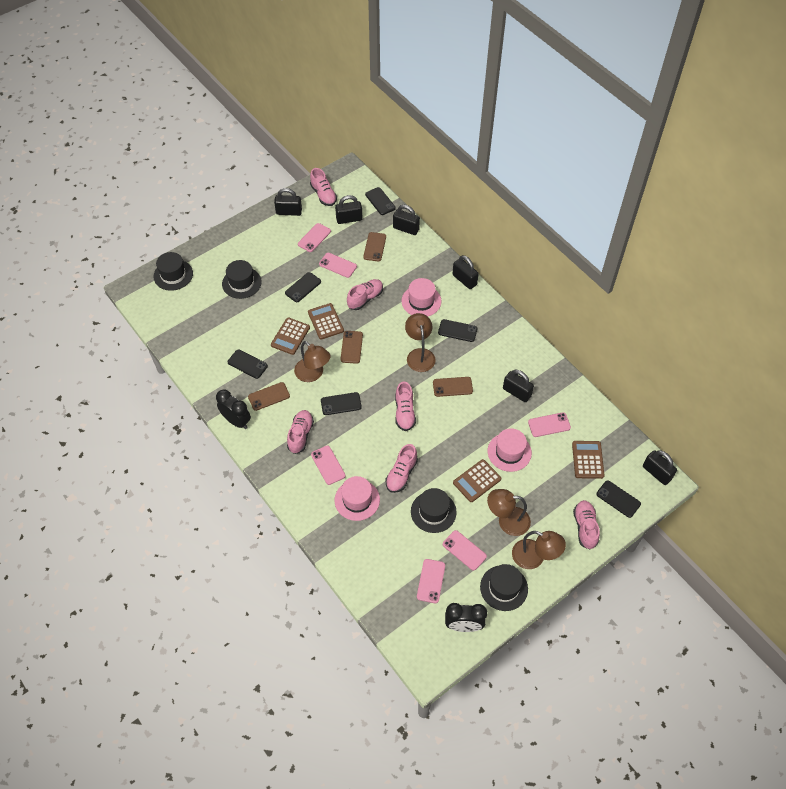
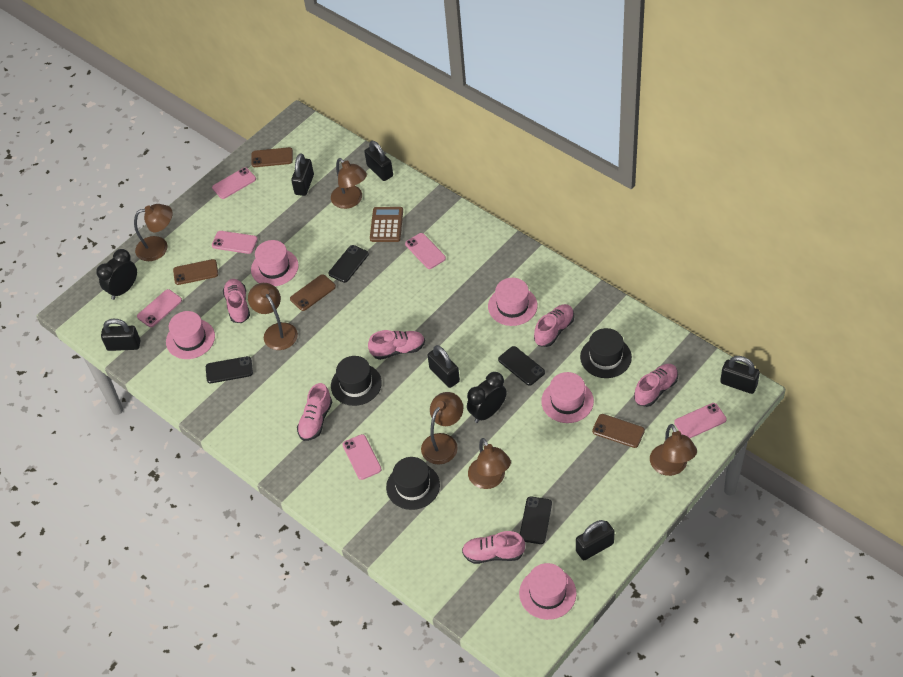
black hat: 4 -> 3
black phone: 6 -> 4
brown calculator: 4 -> 1
brown lamp: 4 -> 6
pink hat: 3 -> 5

